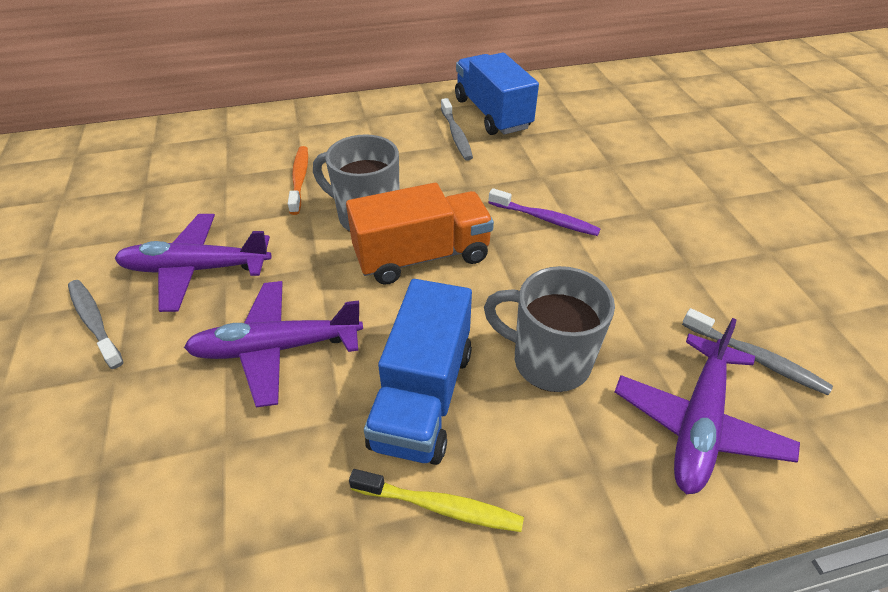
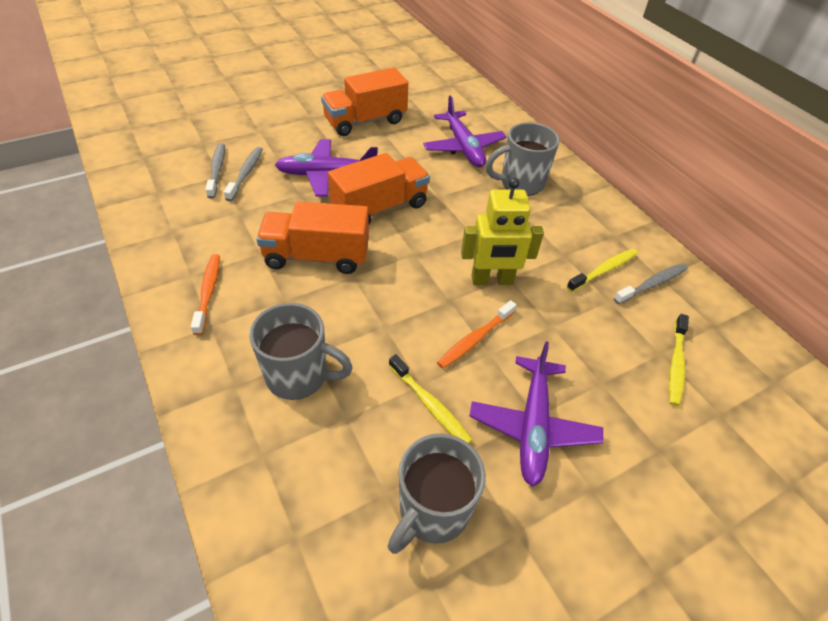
blue truck: 2 -> 0
grey mug: 2 -> 3
orange toothbrush: 1 -> 2
orange truck: 1 -> 3
purple toothbrush: 1 -> 0
yellow robot: 0 -> 1
yellow toothbrush: 1 -> 3

